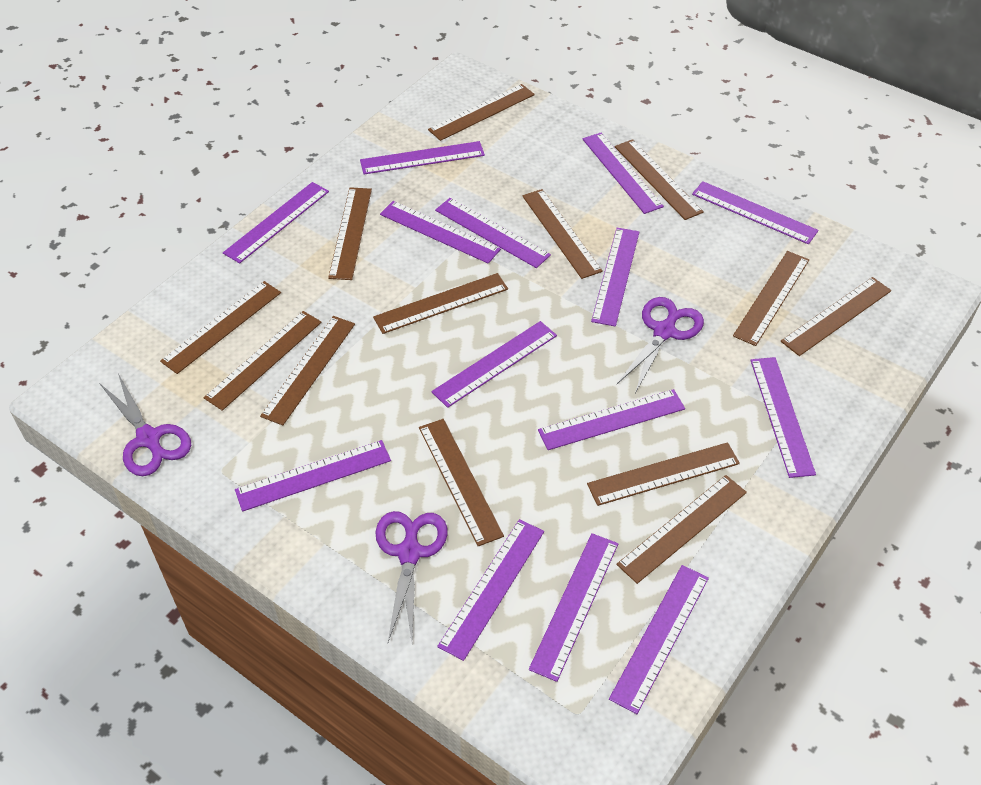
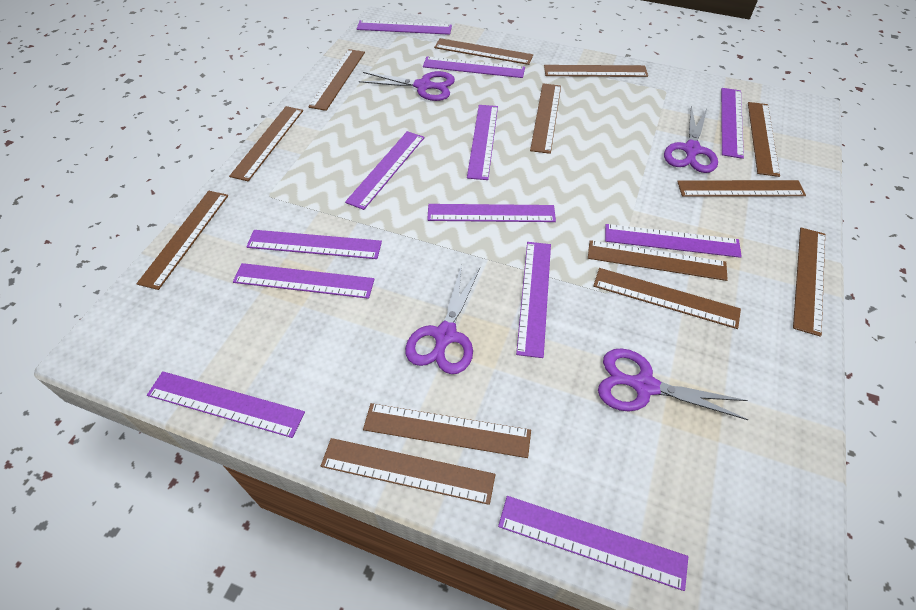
purple ruler: 14 -> 12
purple scissors: 3 -> 4

